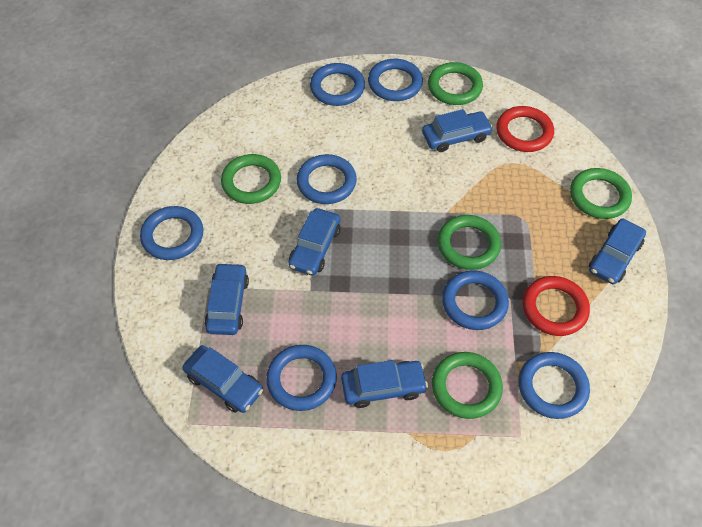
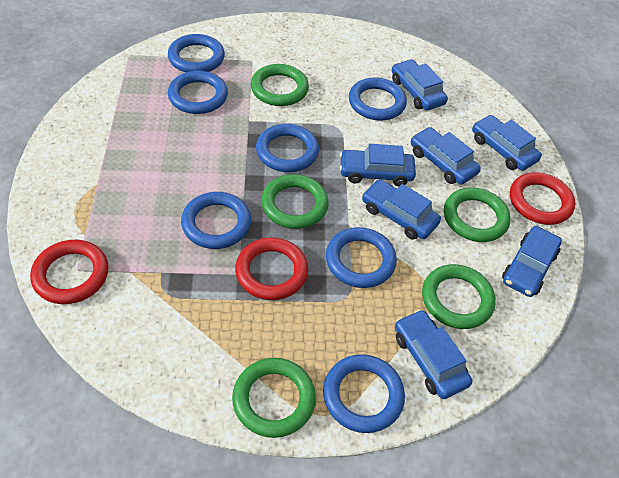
blue car: 6 -> 7
red ring: 2 -> 3

